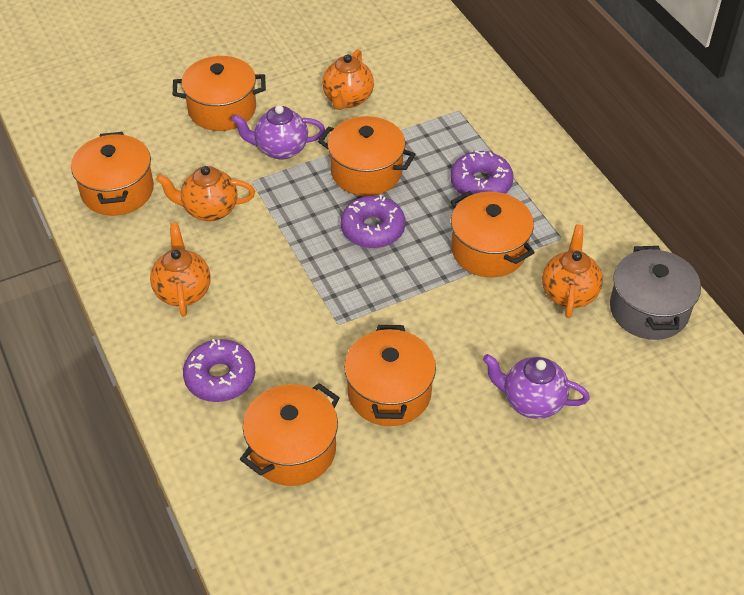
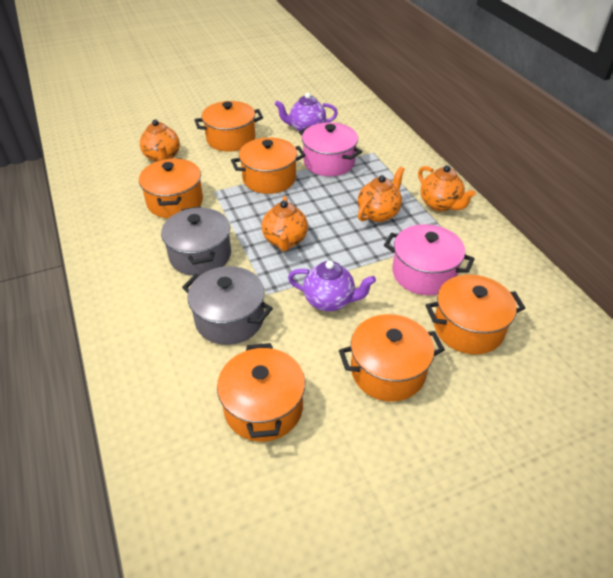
grey pot: 1 -> 2
pink pot: 0 -> 2
purple donut: 3 -> 0

